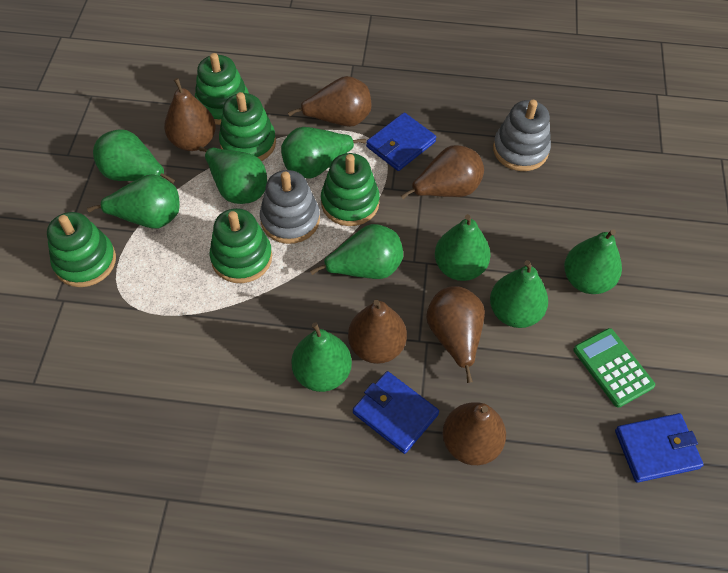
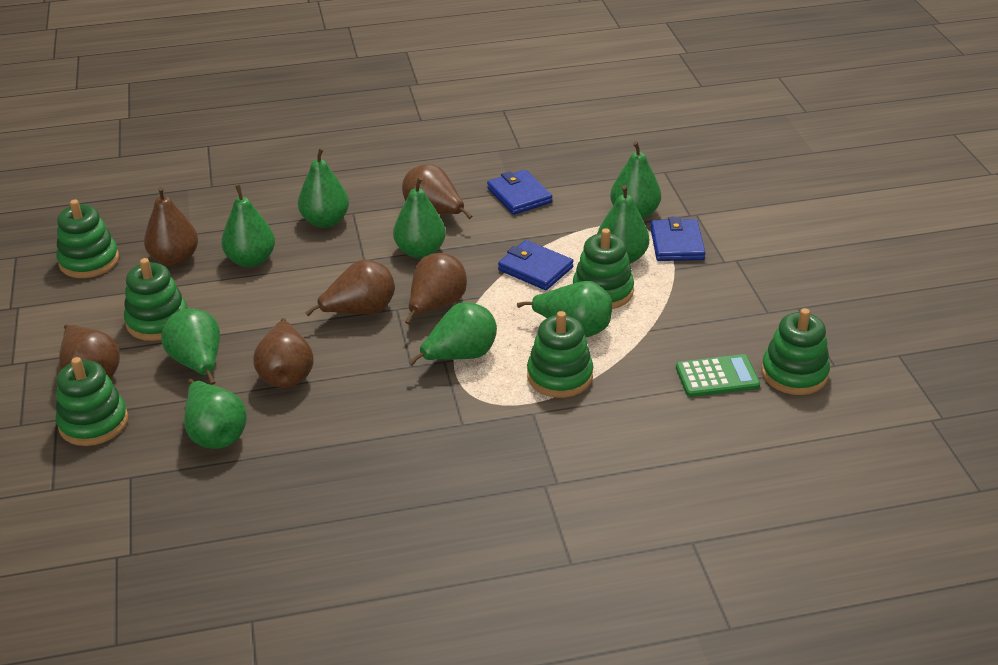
green stacking toy: 5 -> 6
grey stacking toy: 2 -> 0

